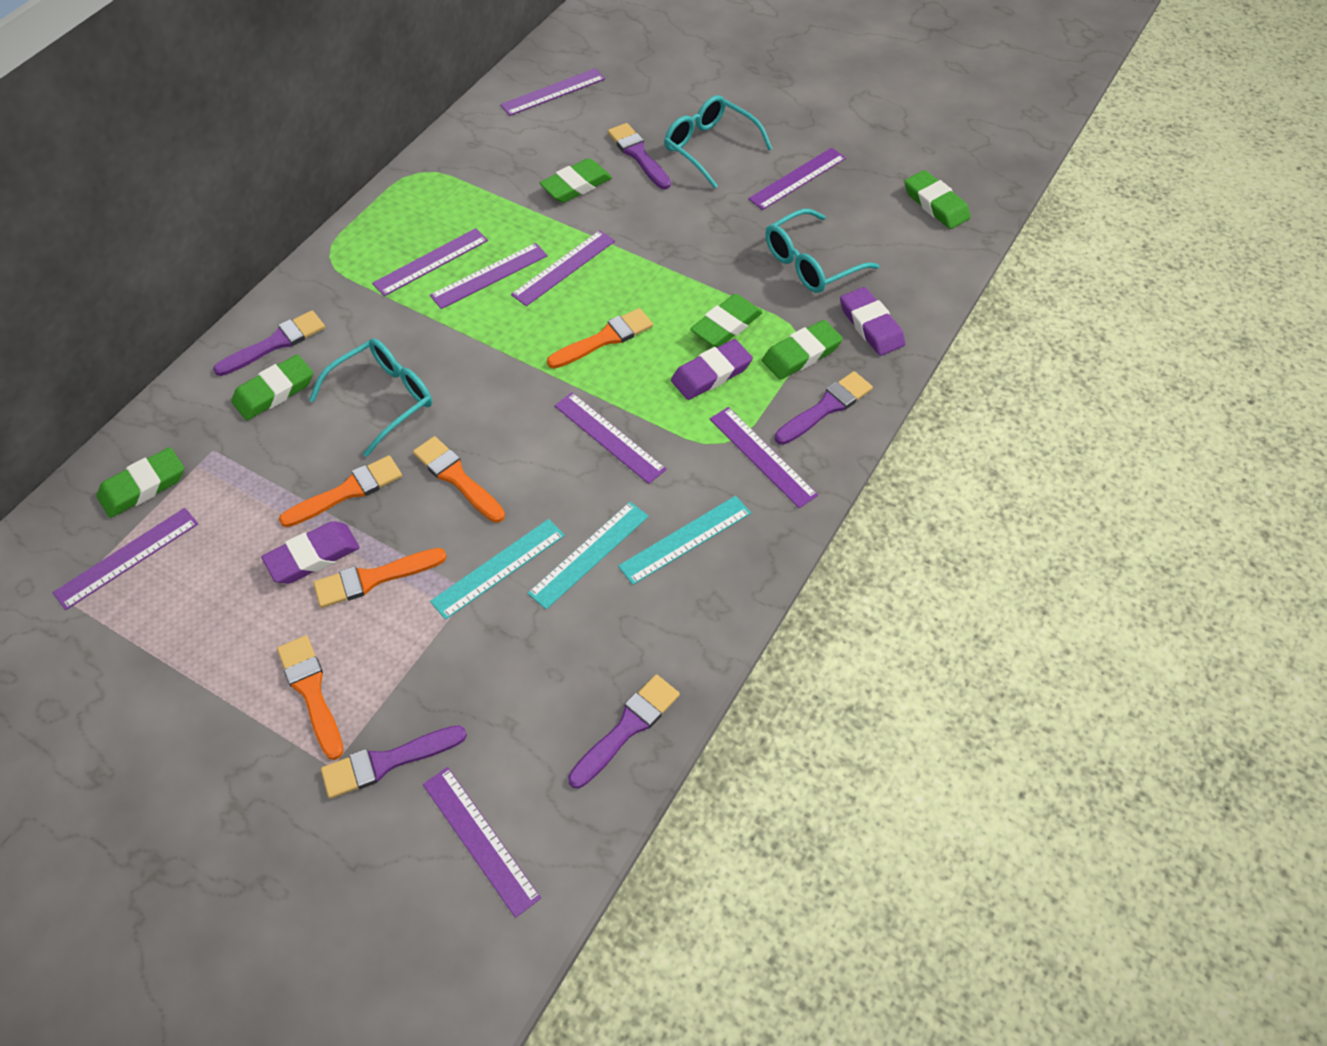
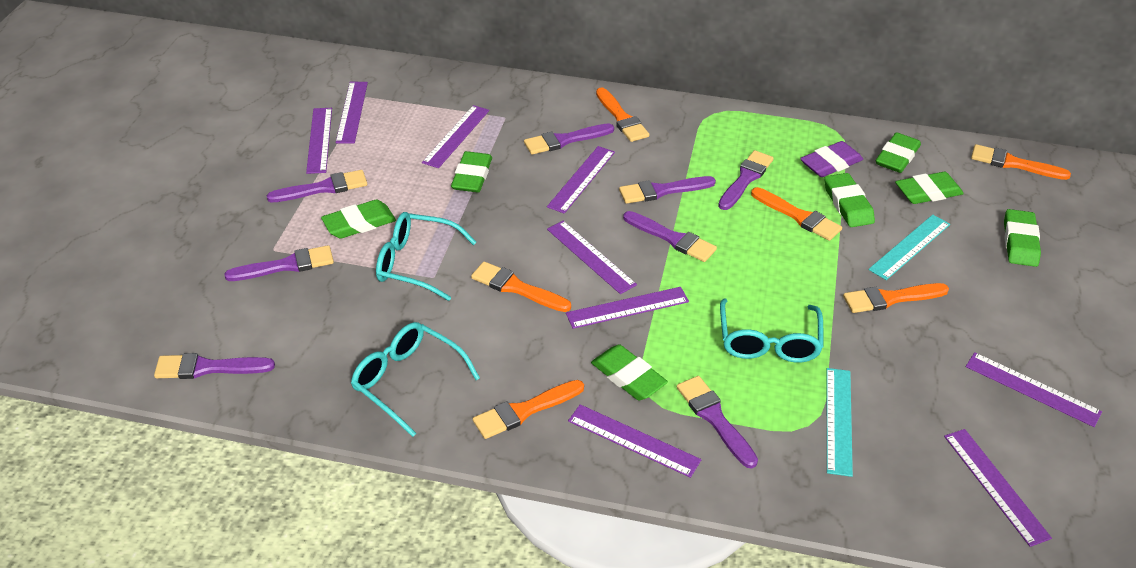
green eraser: 6 -> 7
orange brush: 5 -> 6
purple brush: 5 -> 8
purple eraser: 3 -> 1
turquoise ruler: 3 -> 2

